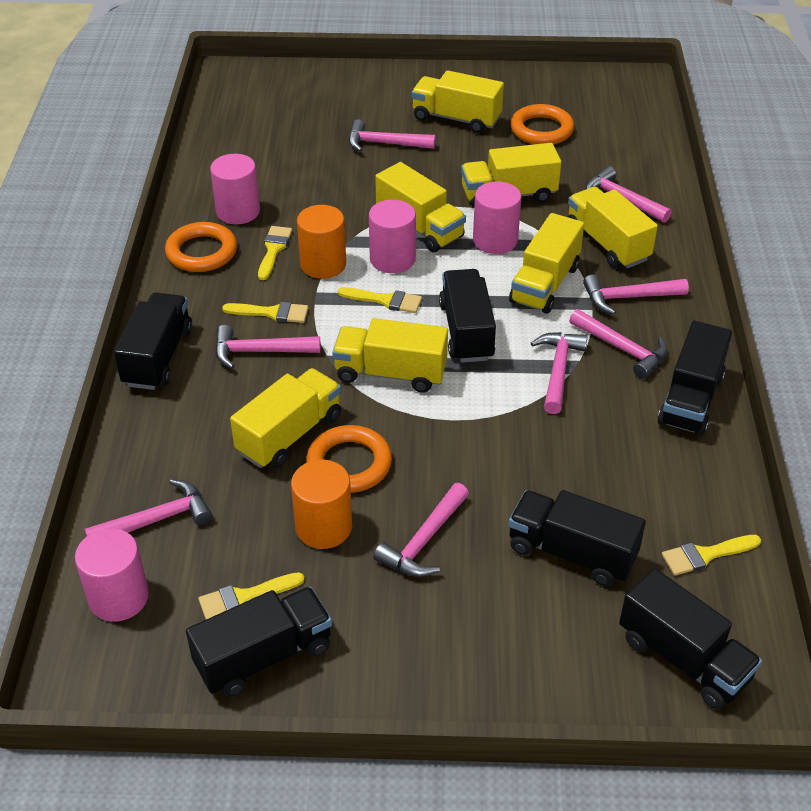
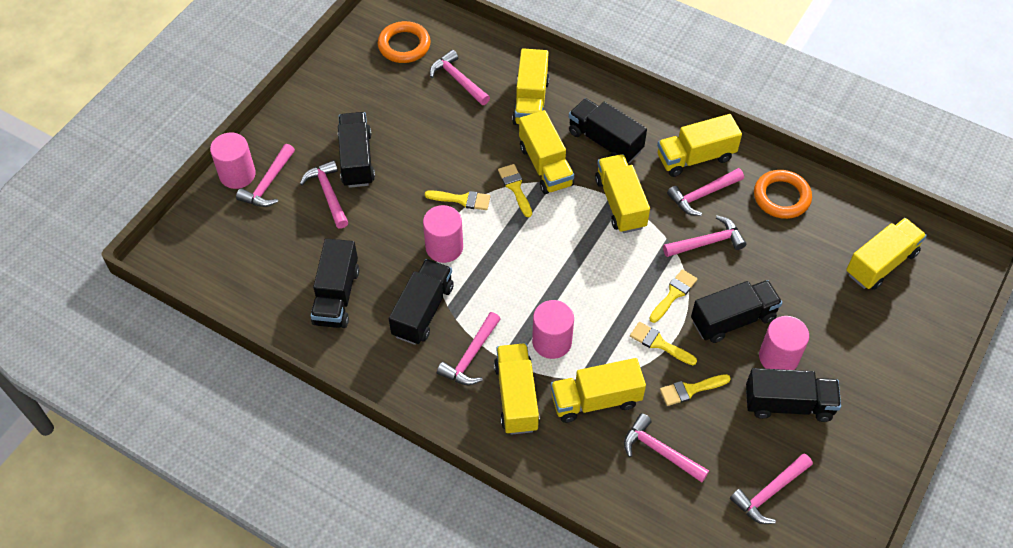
orange cylinder: 2 -> 0
orange ring: 3 -> 2

